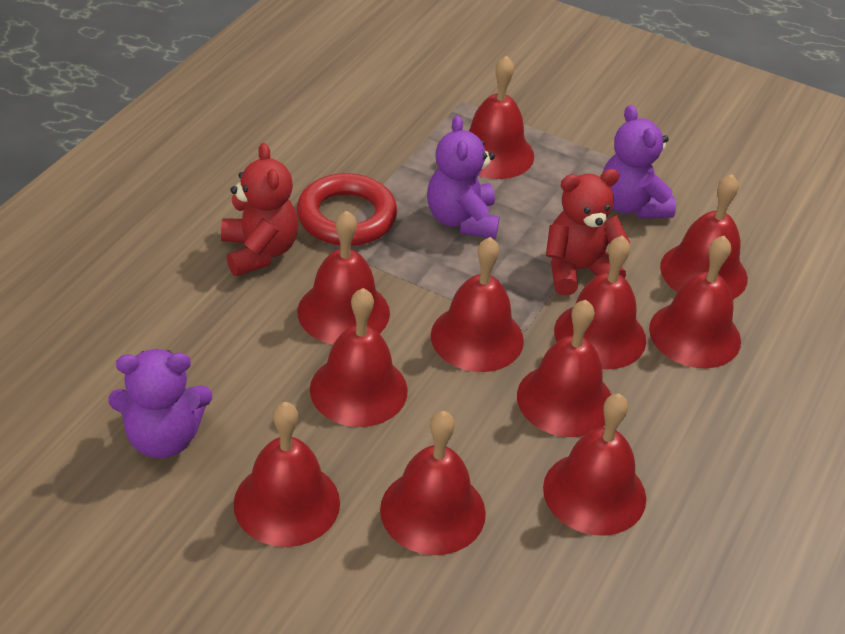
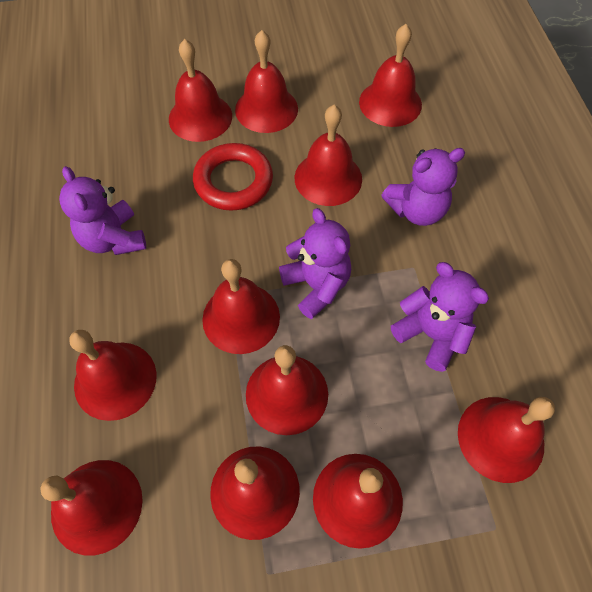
purple teddy bear: 3 -> 4
red teddy bear: 2 -> 0

